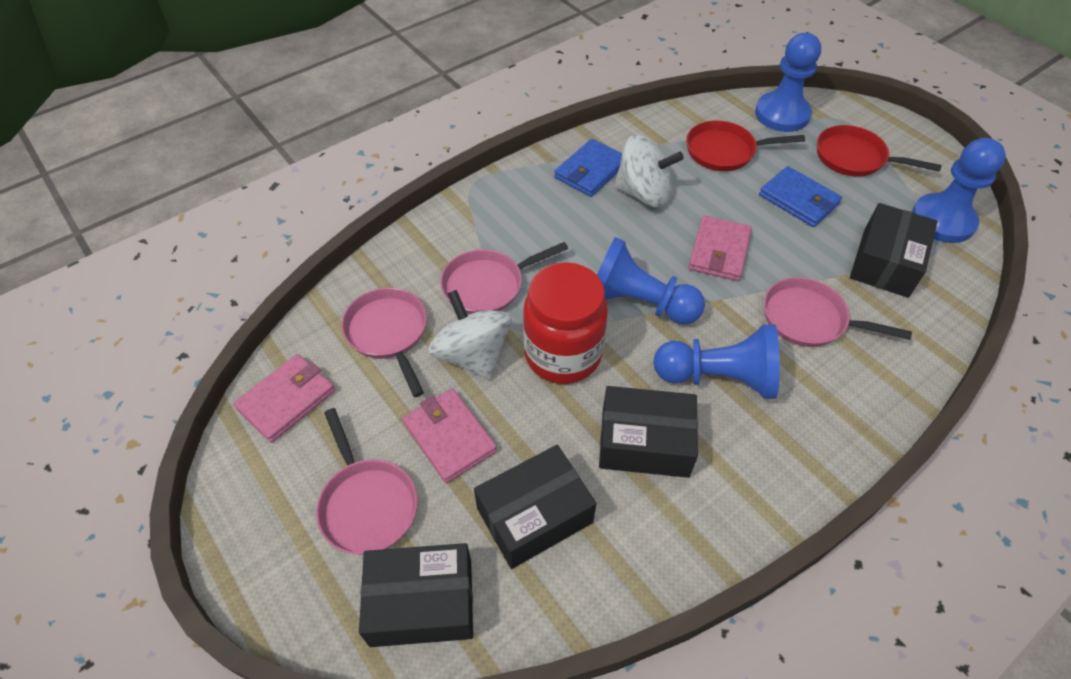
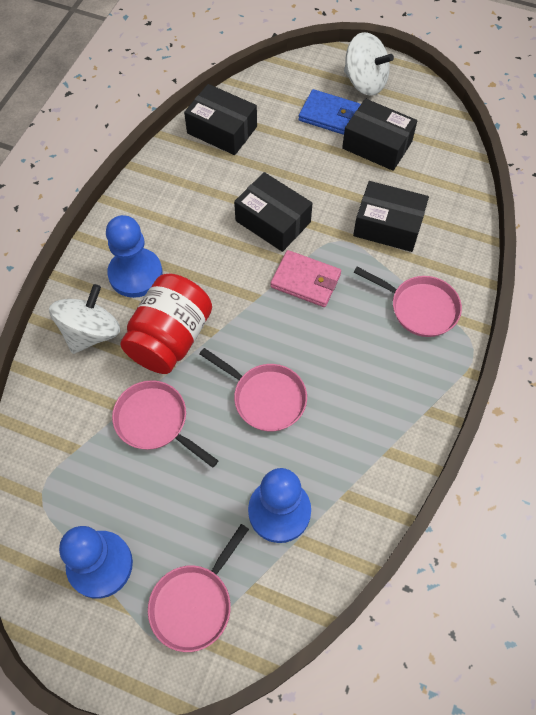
blue pawn: 4 -> 3
blue wallet: 2 -> 1
pink wallet: 3 -> 1
red pan: 2 -> 0

